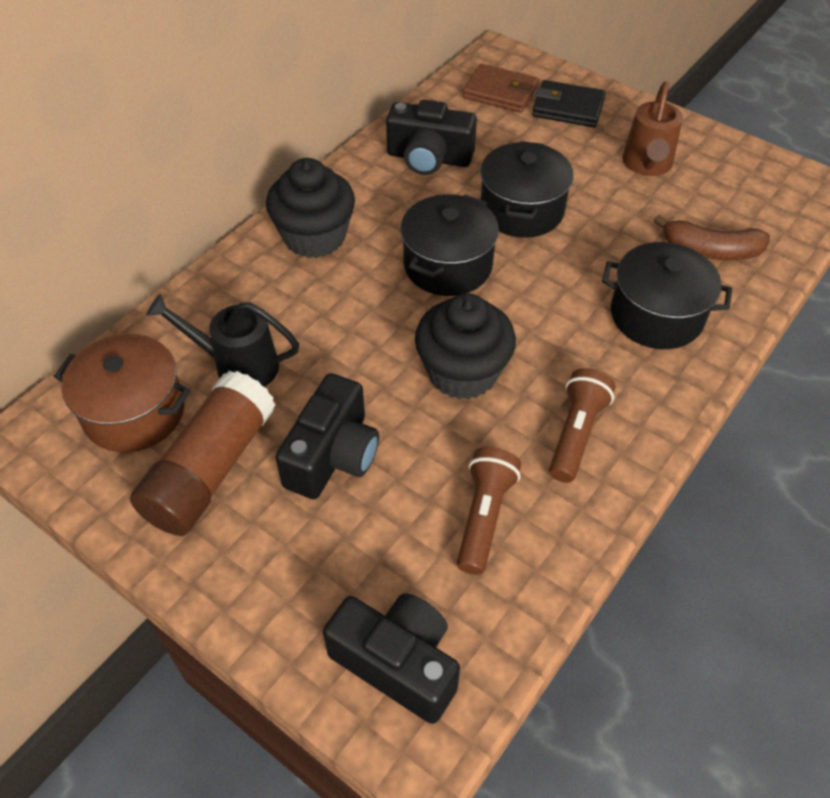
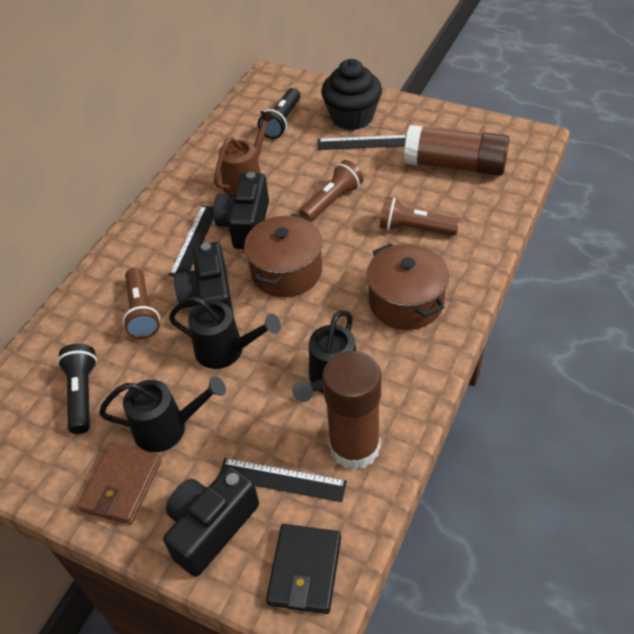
black cupcake: 2 -> 1
black flashlight: 0 -> 2
black pot: 3 -> 0
black ruler: 0 -> 3
black watering can: 1 -> 3
brown banana: 1 -> 0
brown flashlight: 2 -> 3
brown glue stick: 1 -> 2
brown pot: 1 -> 2

